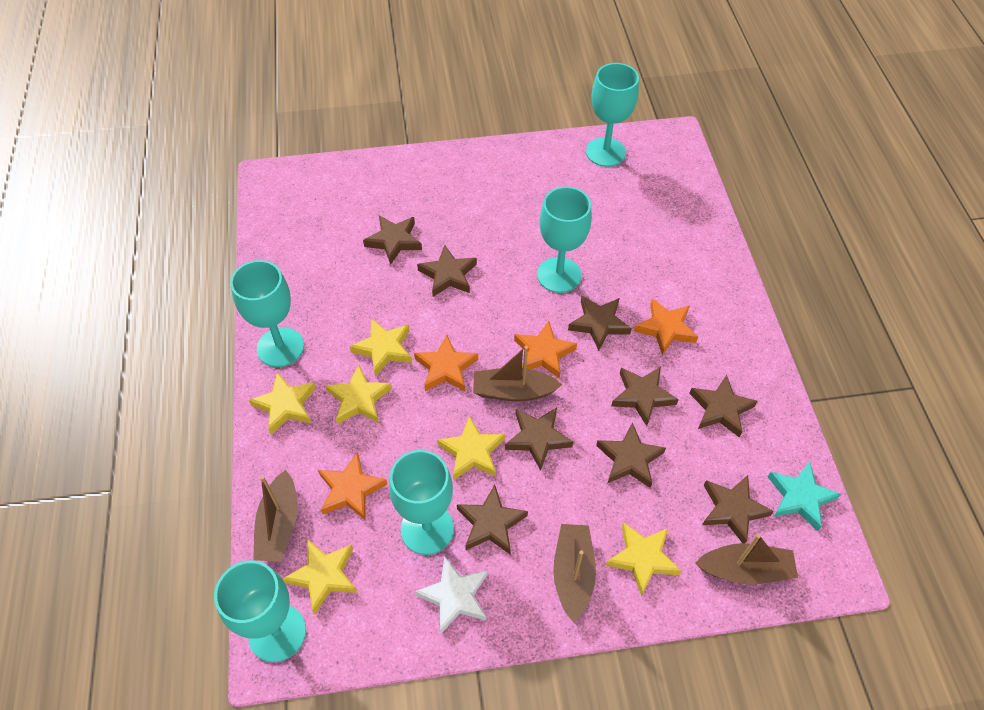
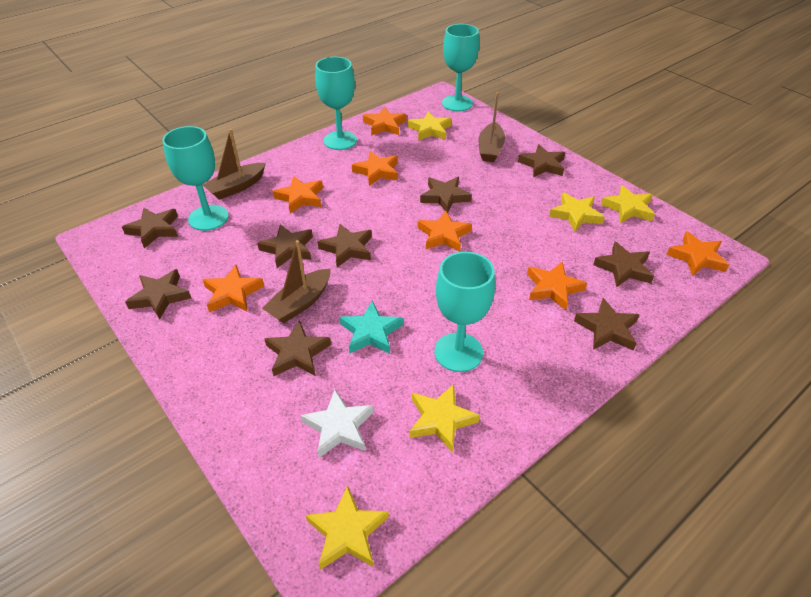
brown boat: 4 -> 3
orange star: 4 -> 7
turquoise goblet: 5 -> 4
yellow star: 6 -> 5

